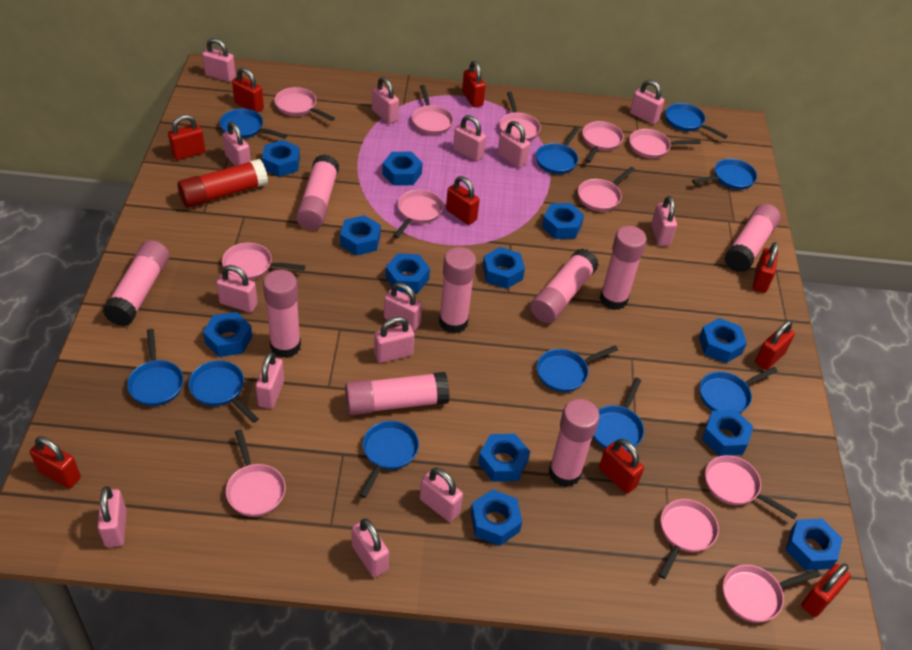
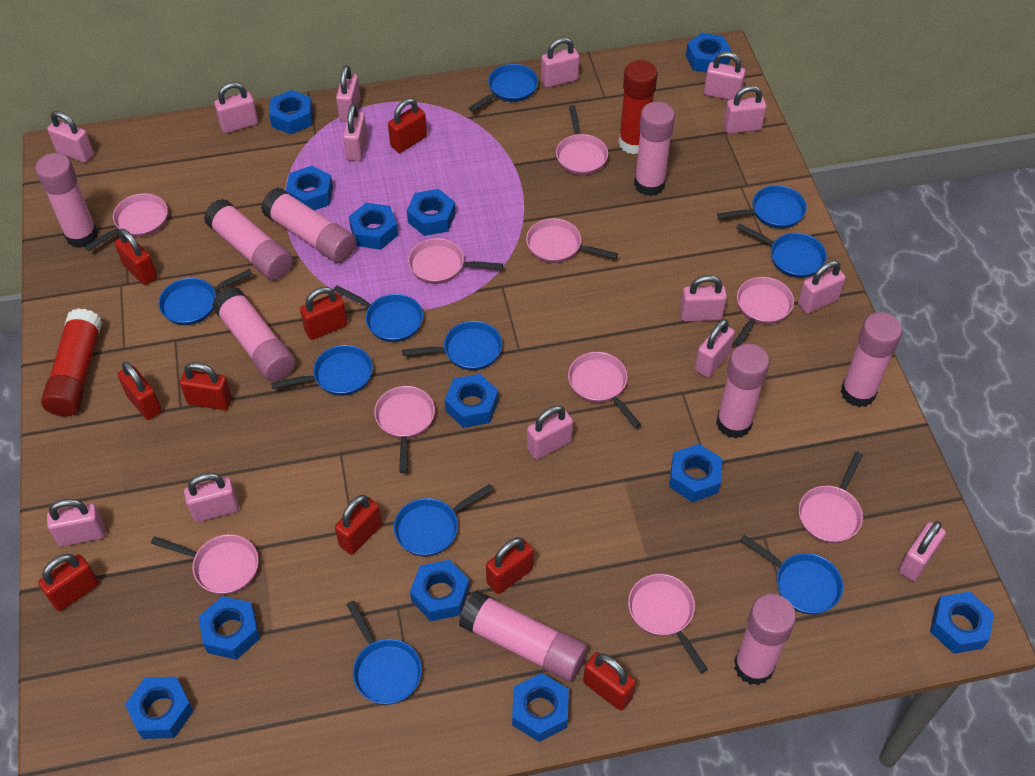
pink pan: 12 -> 10
red glue stick: 1 -> 2

